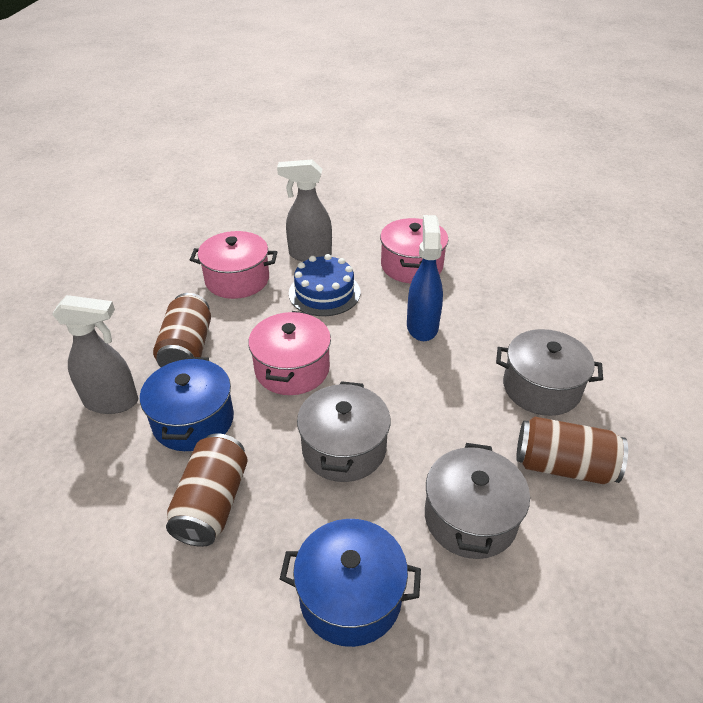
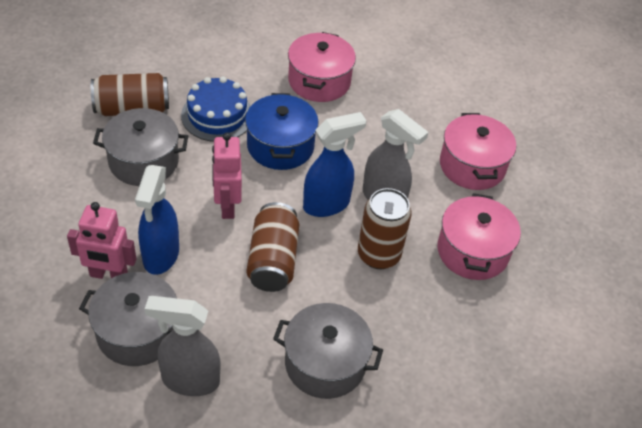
blue pot: 2 -> 1
blue spray bottle: 1 -> 2
pink robot: 0 -> 2

